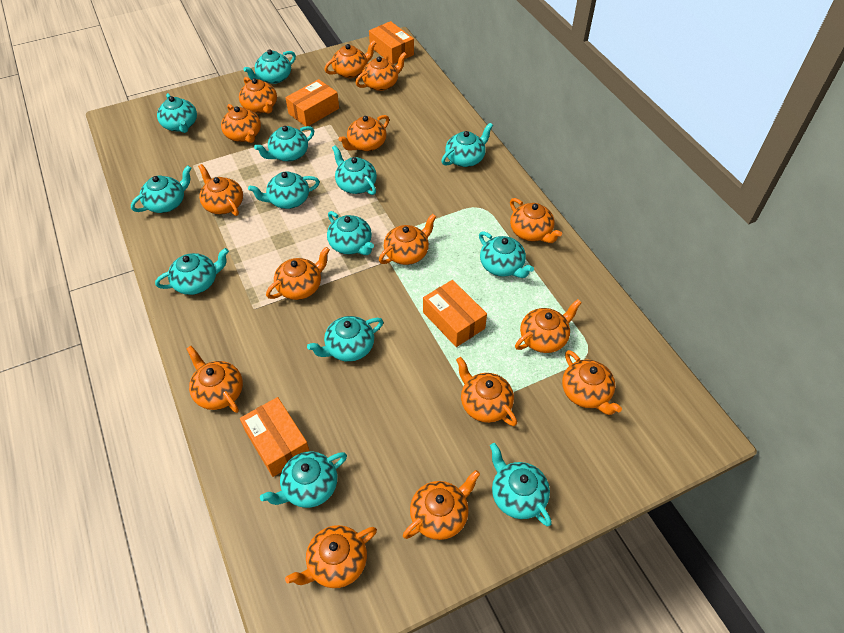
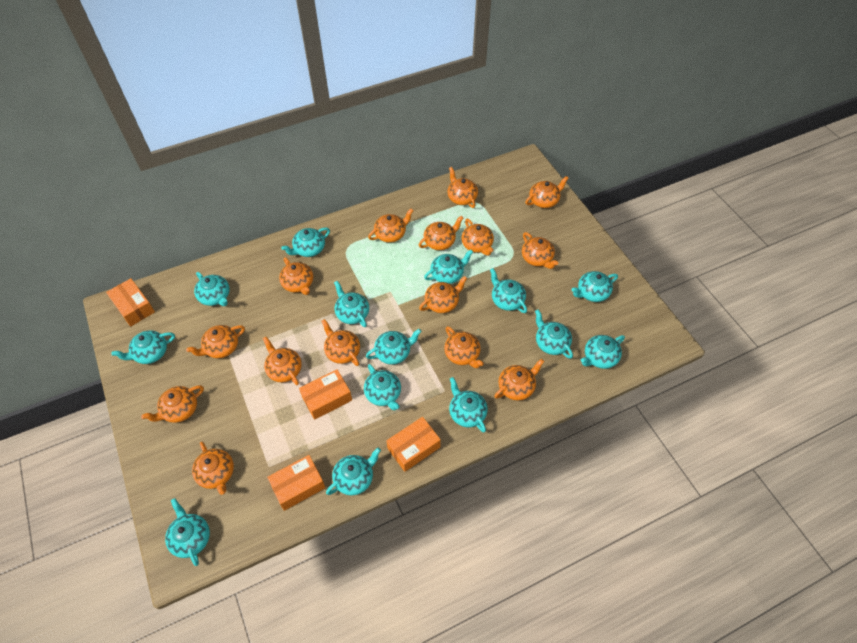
turquoise teapot: 13 -> 14

